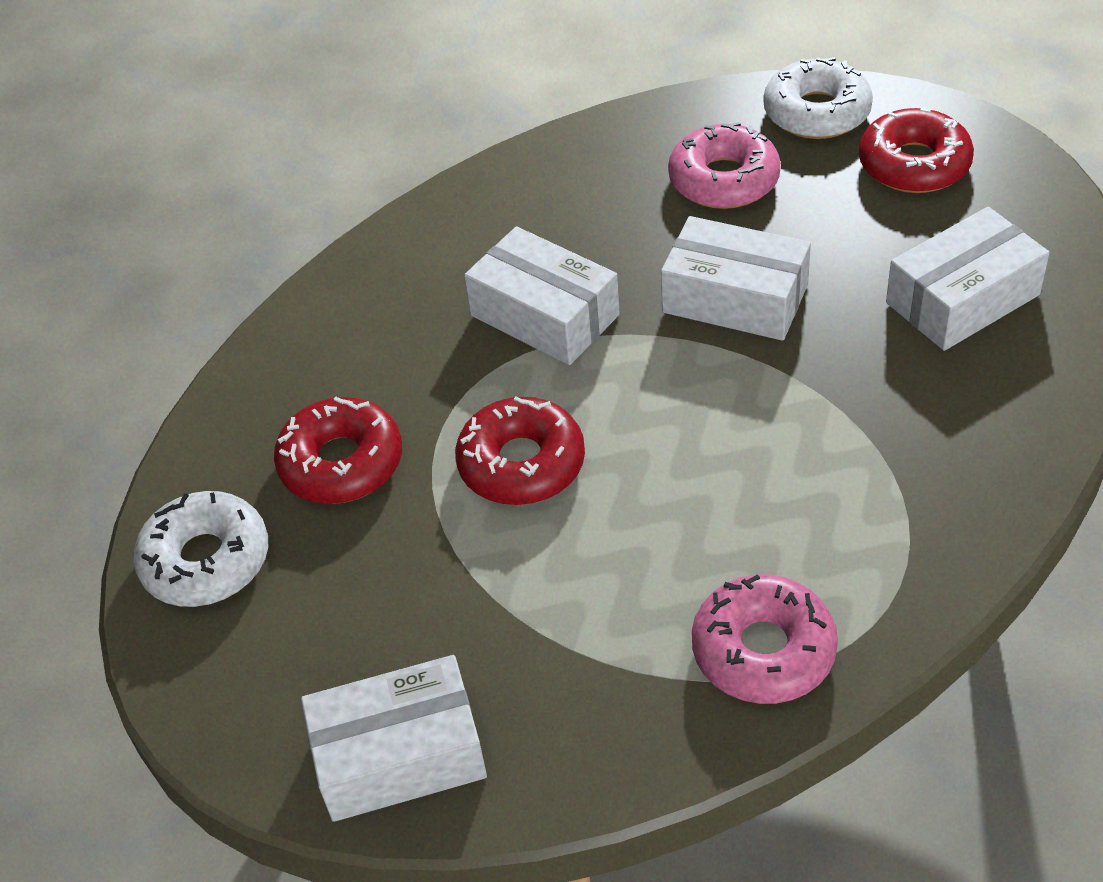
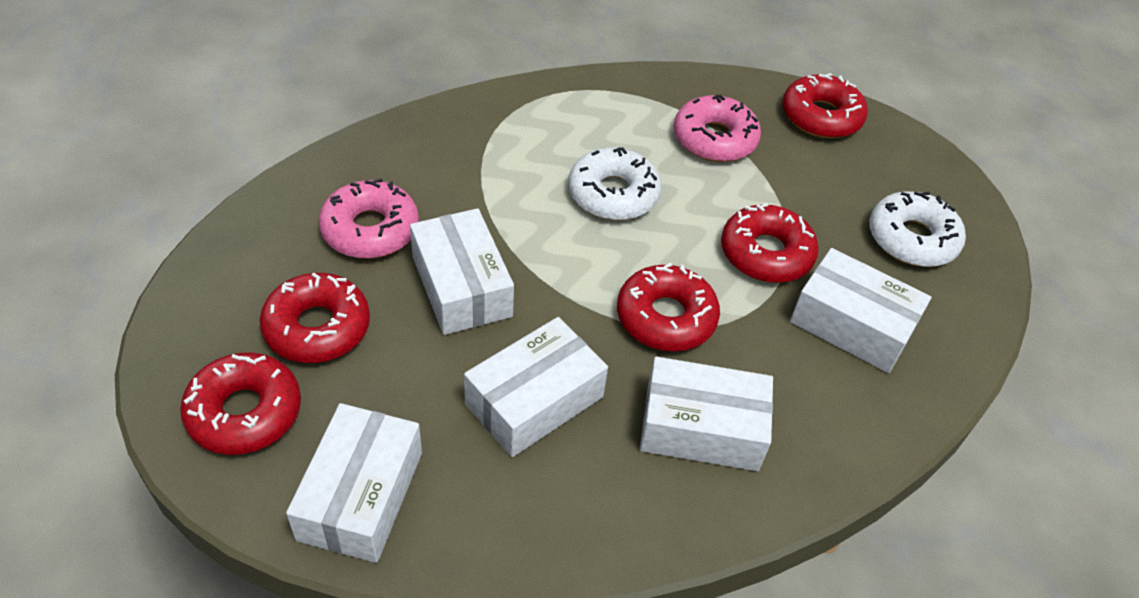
red donut: 3 -> 5
white box: 4 -> 5

